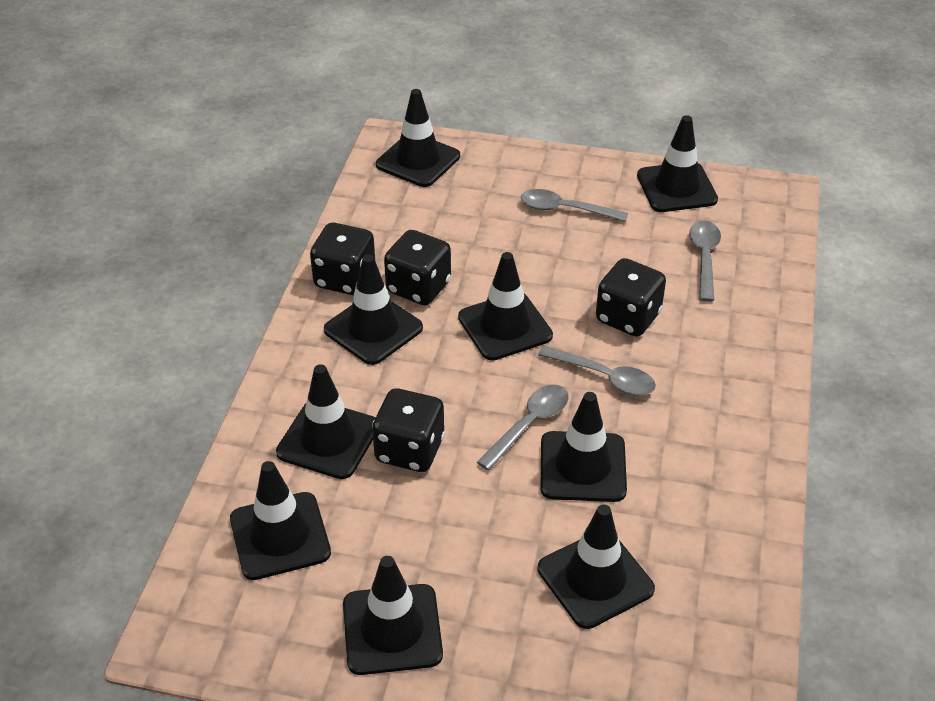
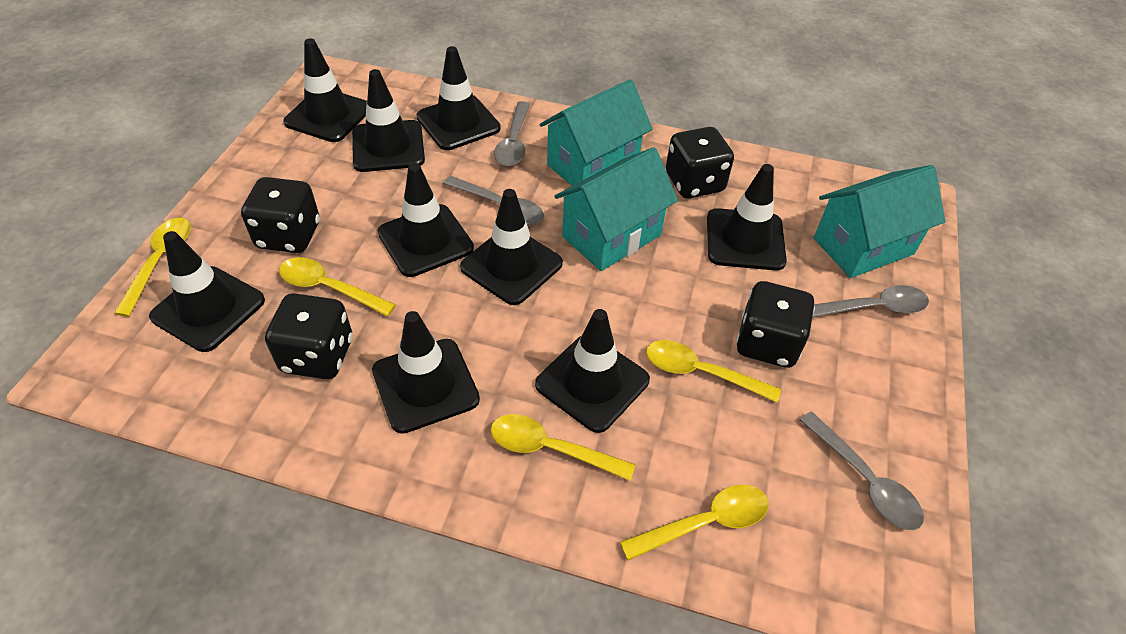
turquoise house: 0 -> 3
yellow spoon: 0 -> 5

